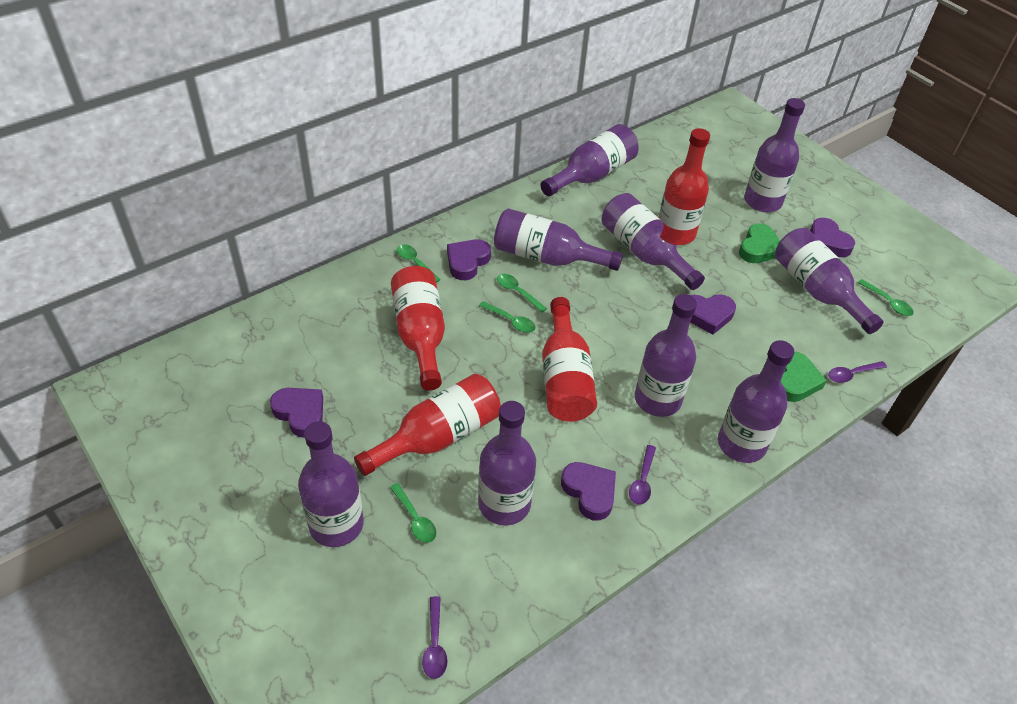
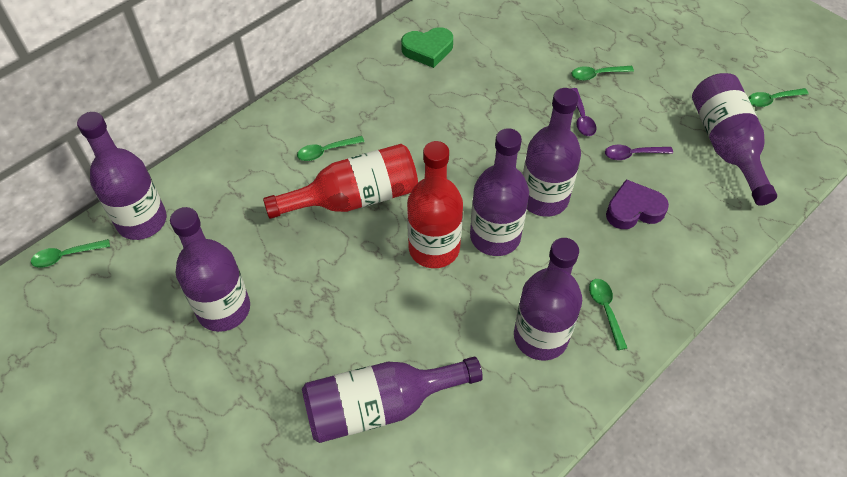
green heart: 2 -> 1
purple bottle: 9 -> 7
purple heart: 5 -> 1
purple spoon: 3 -> 2
red bottle: 4 -> 2

